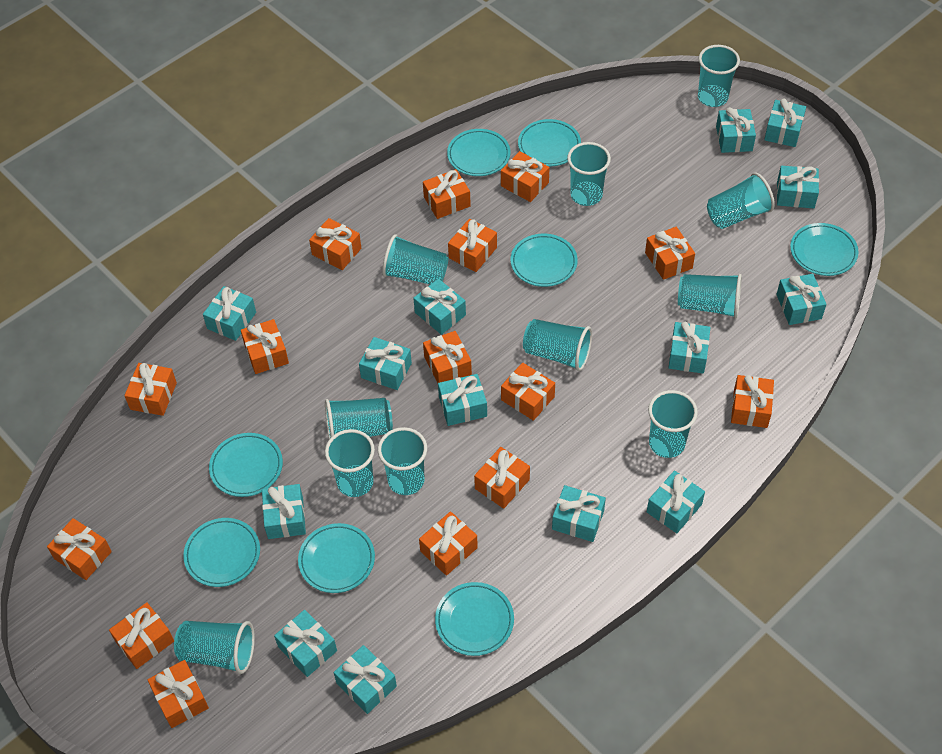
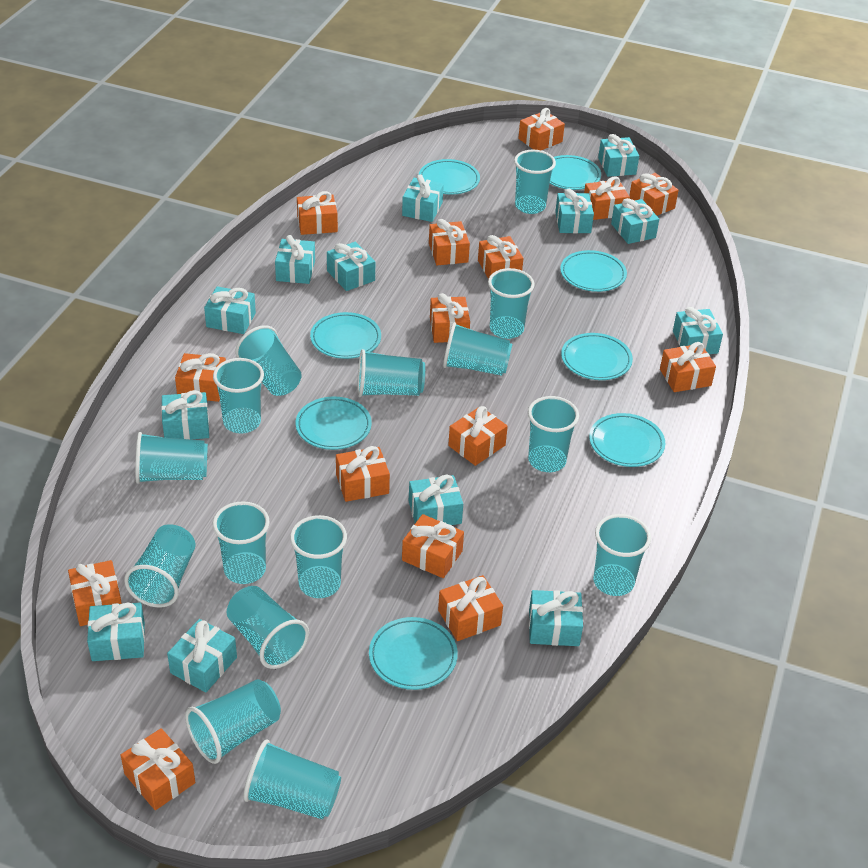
turquoise cup: 11 -> 15
turquoise gift: 14 -> 13

